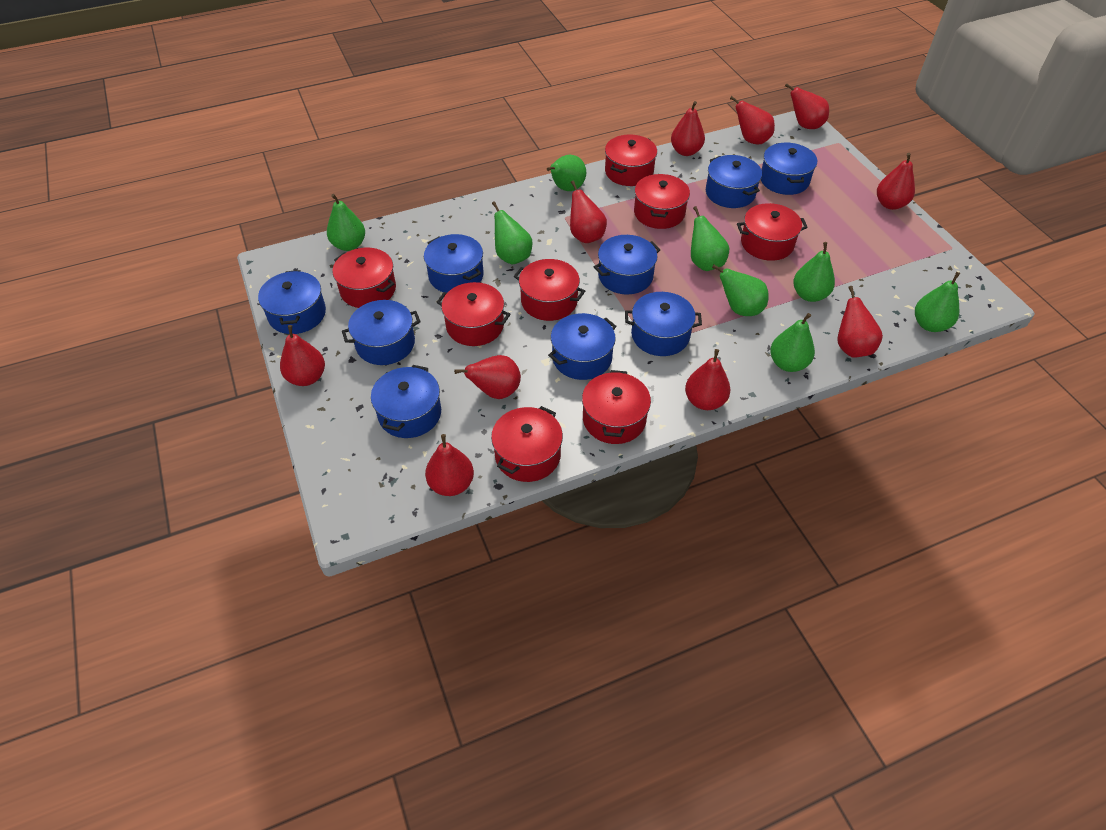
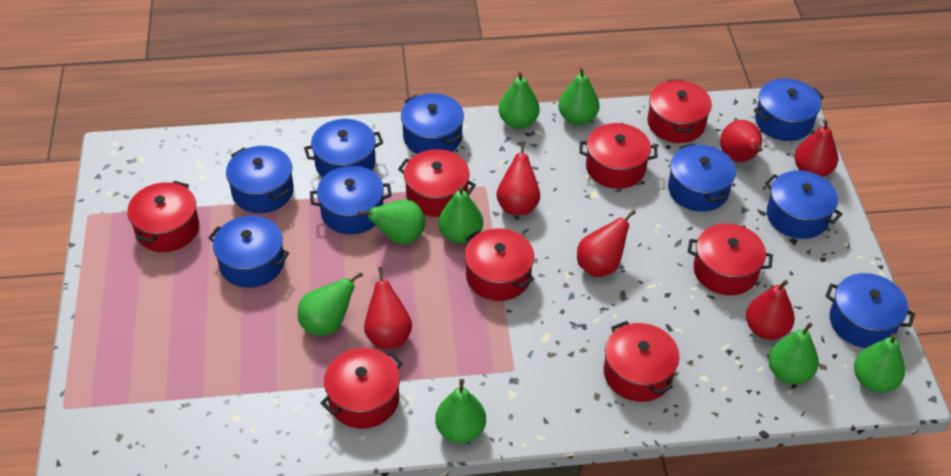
red pear: 10 -> 6

